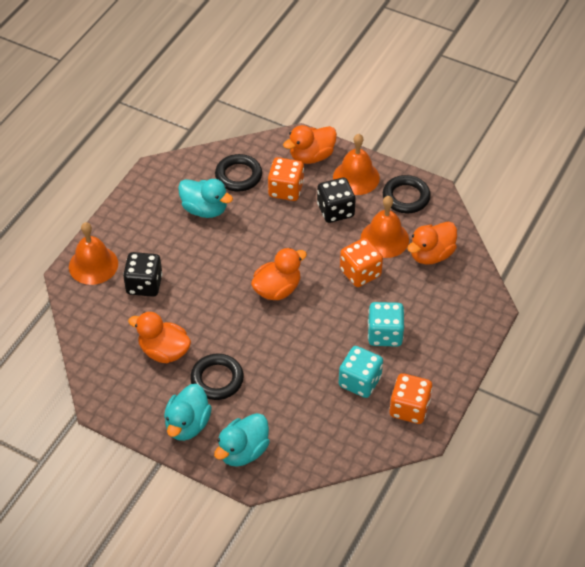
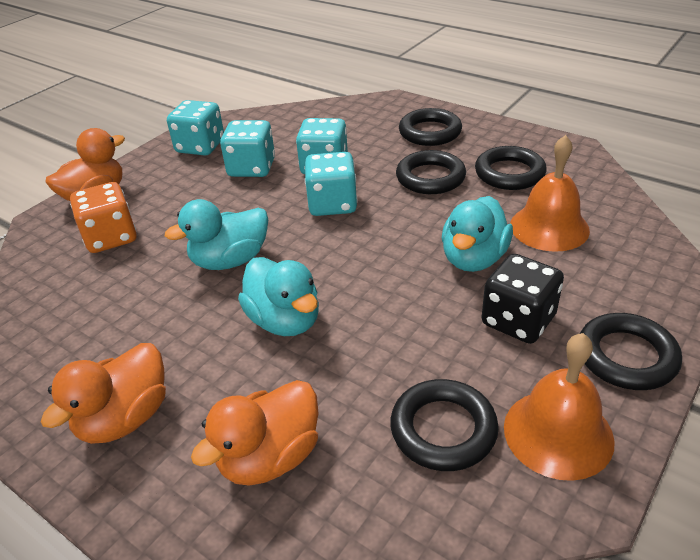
black dice: 2 -> 1
black ring: 3 -> 5
orange bell: 3 -> 2
orange dice: 3 -> 1
orange duck: 4 -> 3
turquoise dice: 2 -> 4

